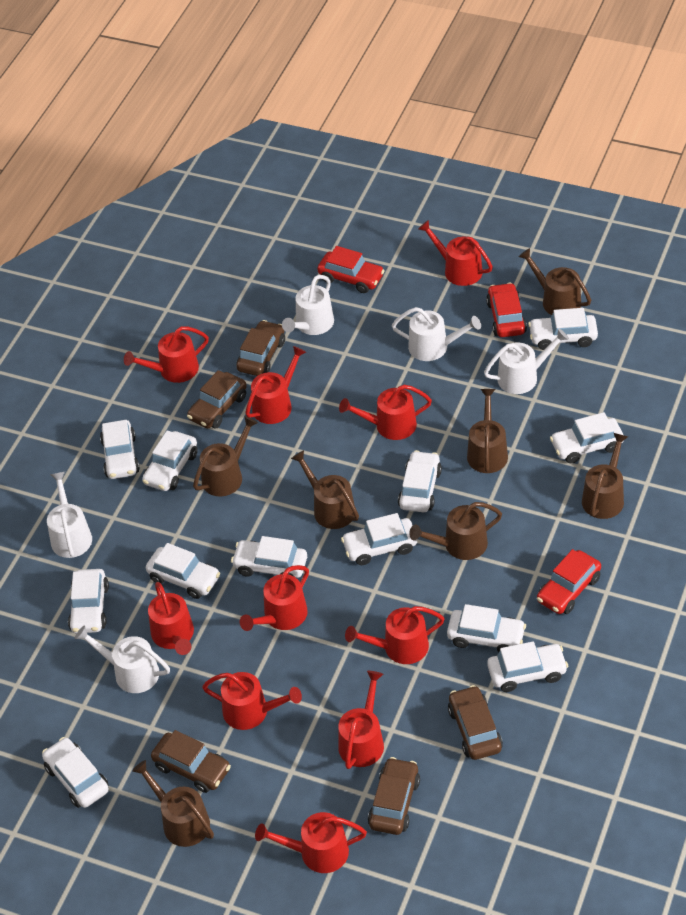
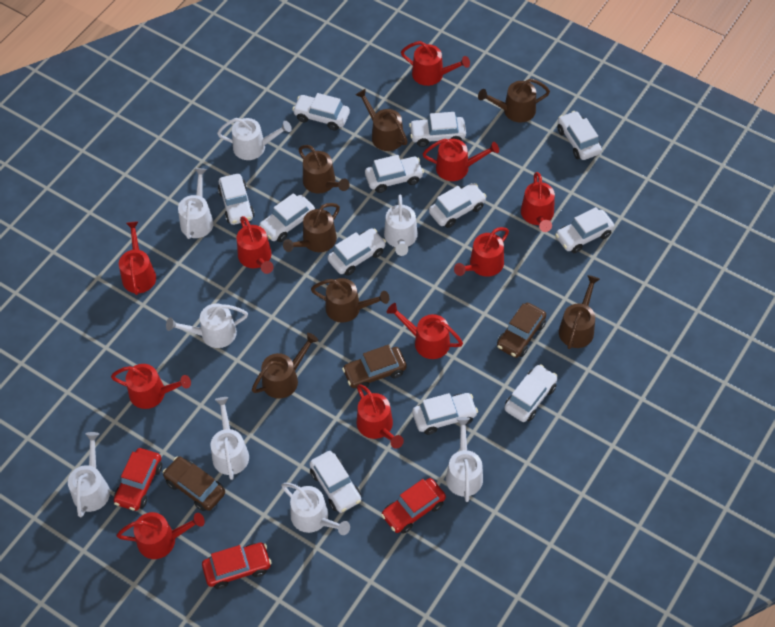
brown car: 5 -> 3
white watering can: 5 -> 8

